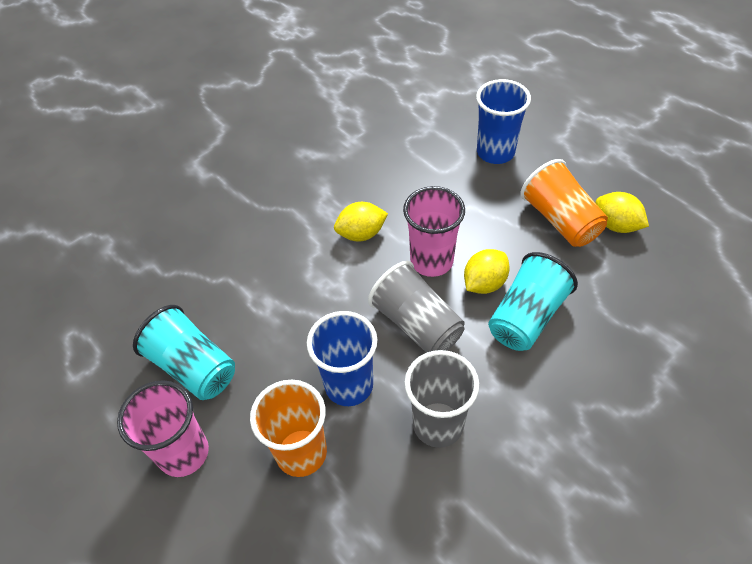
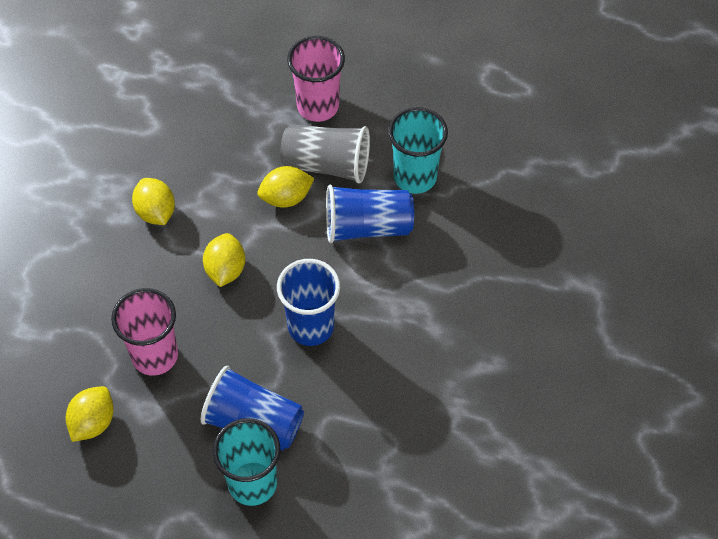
blue cup: 2 -> 3
grey cup: 2 -> 1
orange cup: 2 -> 0
yellow lemon: 3 -> 4

